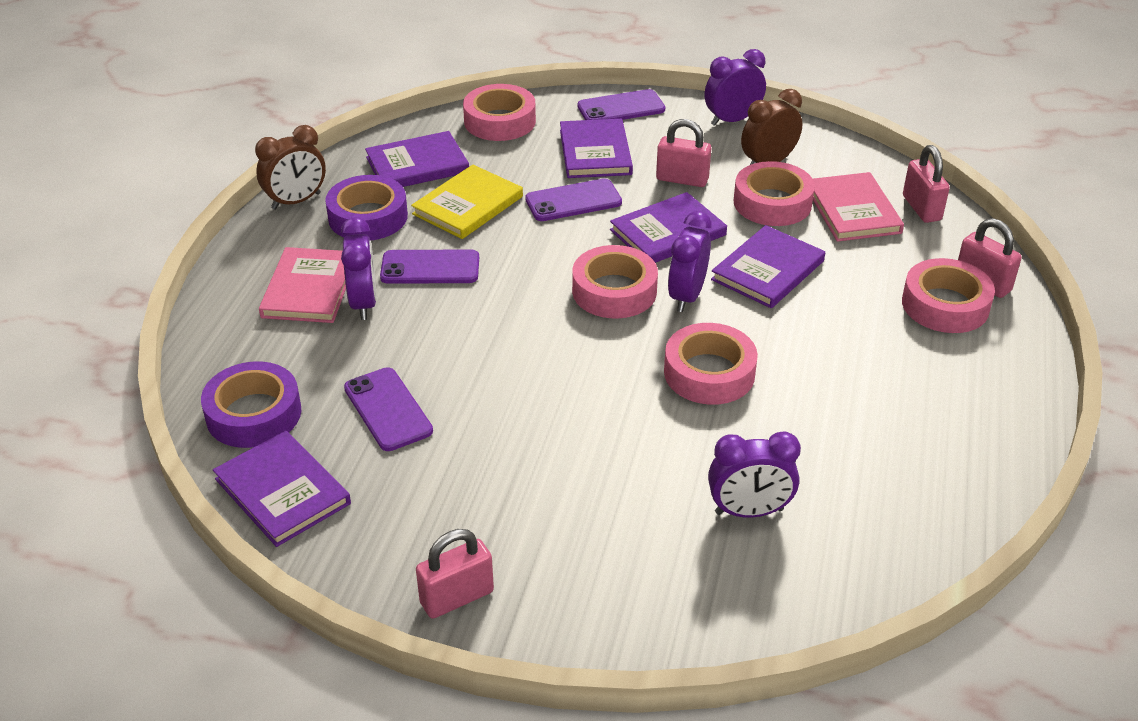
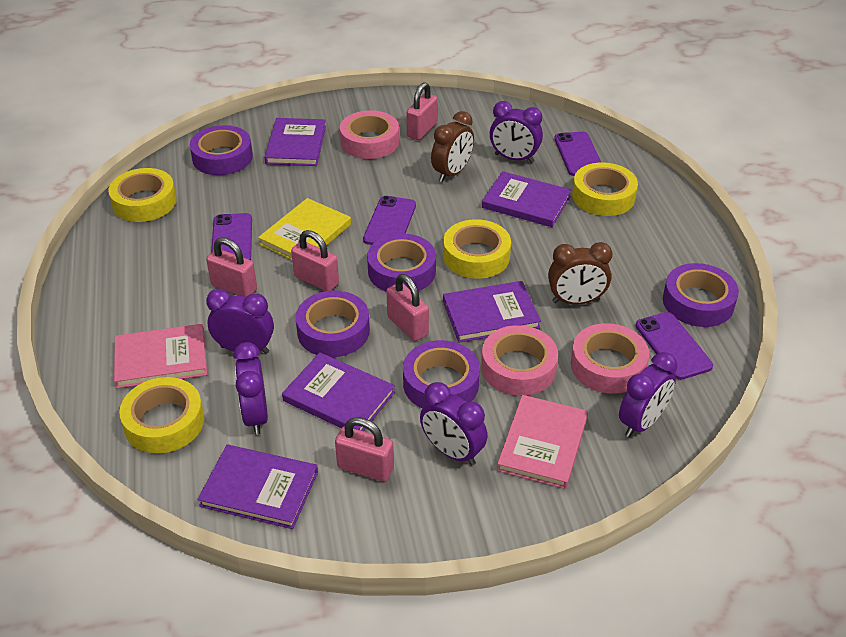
pink padlock: 4 -> 5
pink tape: 5 -> 3
purple clock: 4 -> 5
purple tape: 2 -> 5
yellow tape: 0 -> 4

